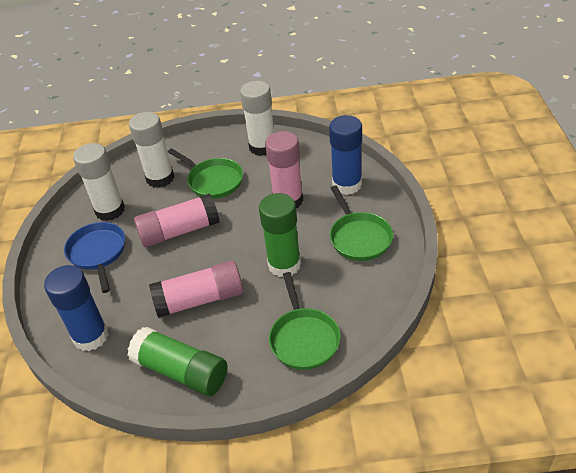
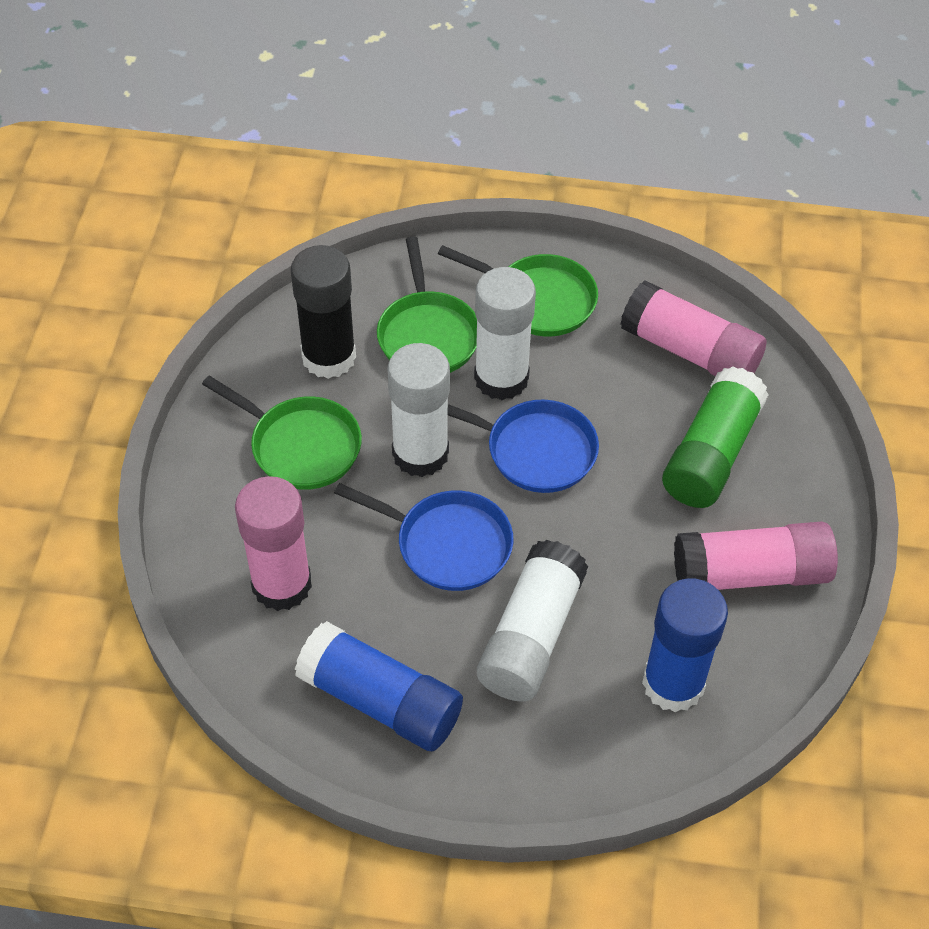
black glue stick: 0 -> 1
blue pan: 1 -> 2
green glue stick: 2 -> 1

